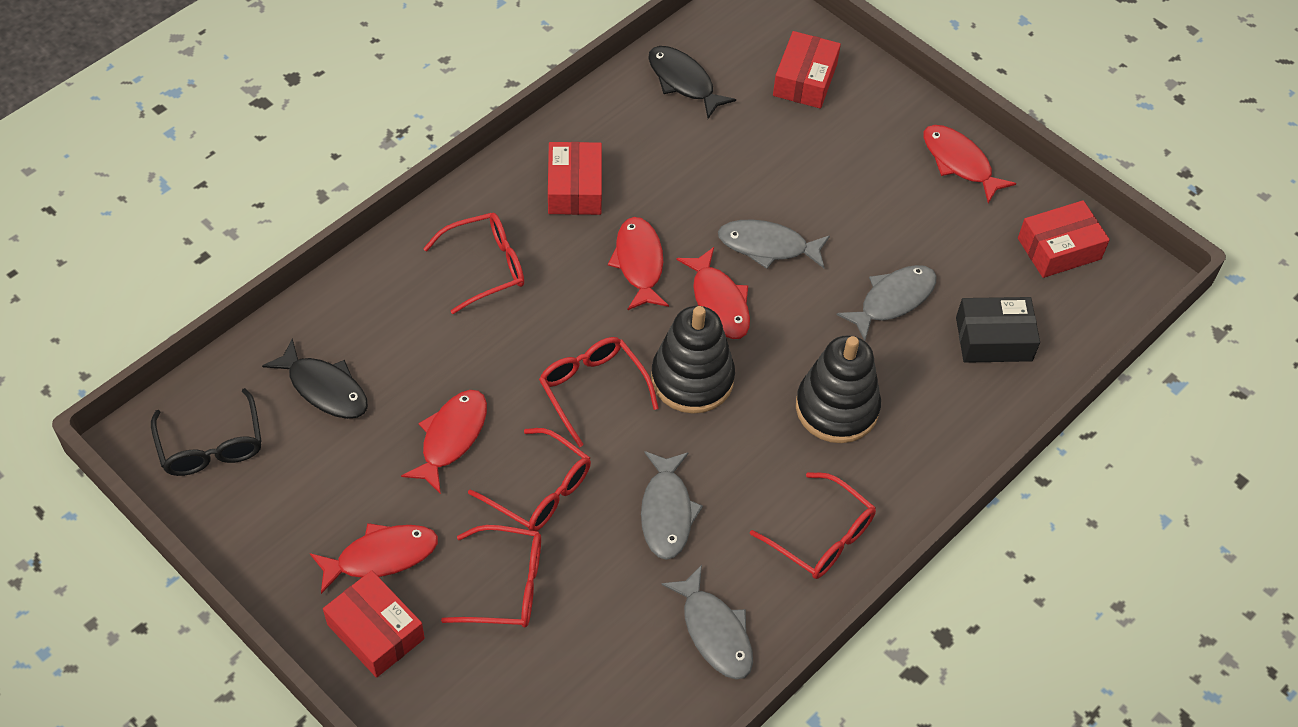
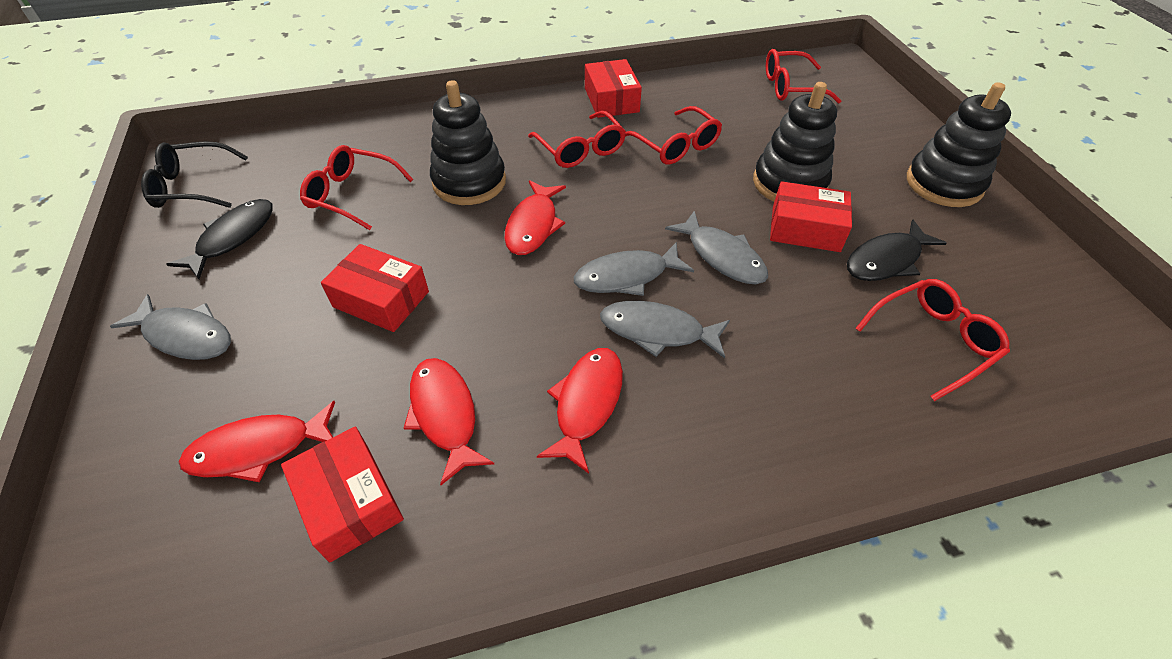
black box: 1 -> 0
black stacking toy: 2 -> 3
red fish: 5 -> 4

